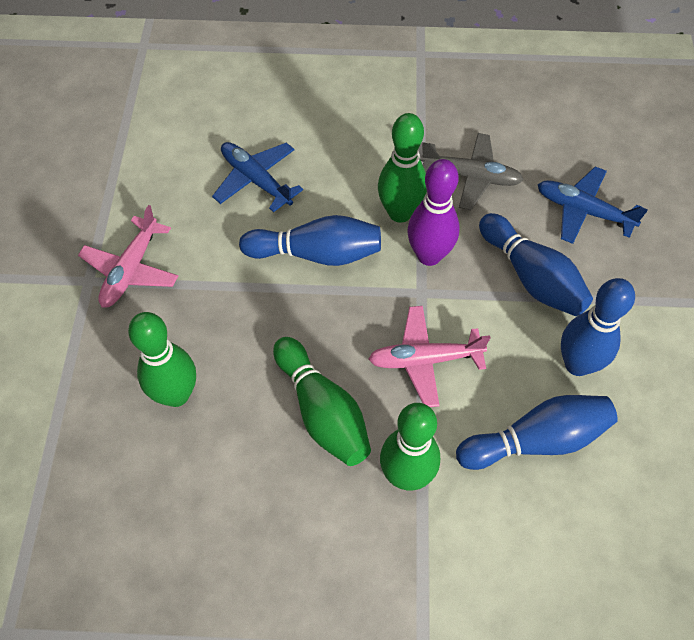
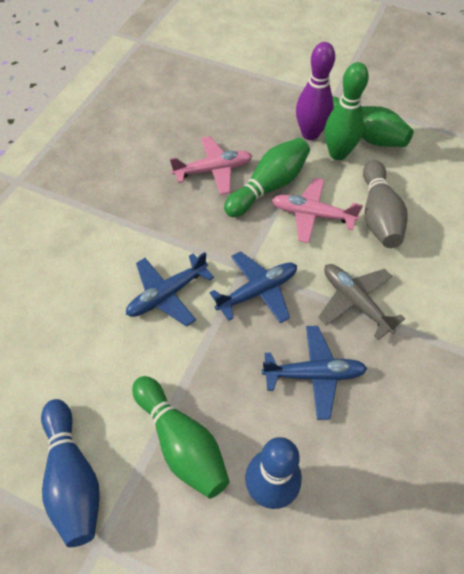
blue bowling pin: 4 -> 2
blue plane: 2 -> 3
grey bowling pin: 0 -> 1

